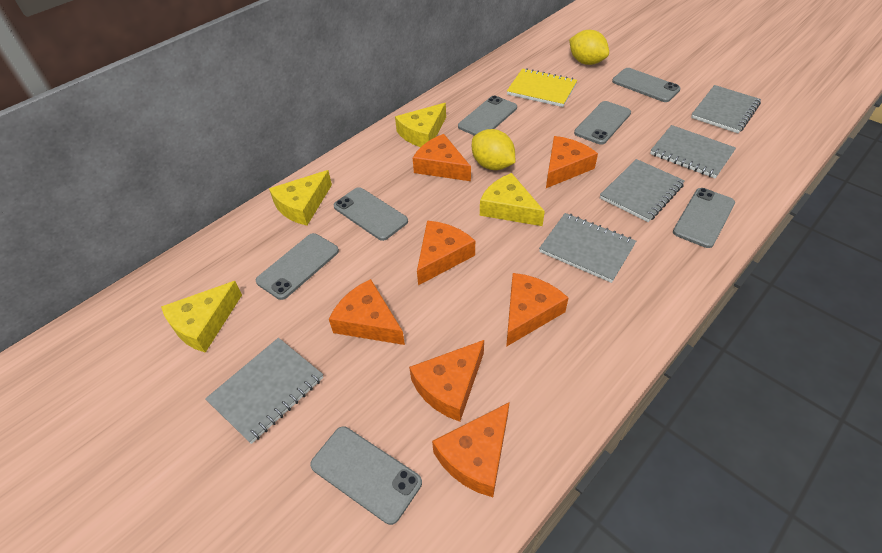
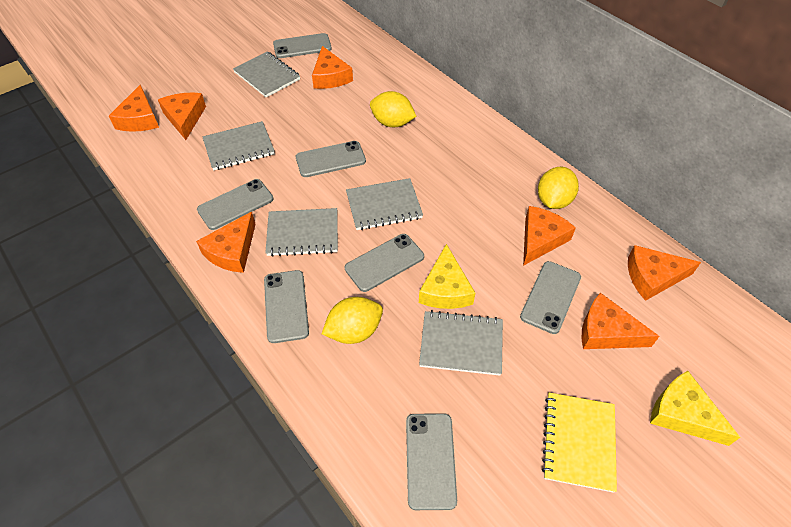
yellow cheese: 4 -> 2
yellow lemon: 2 -> 3

